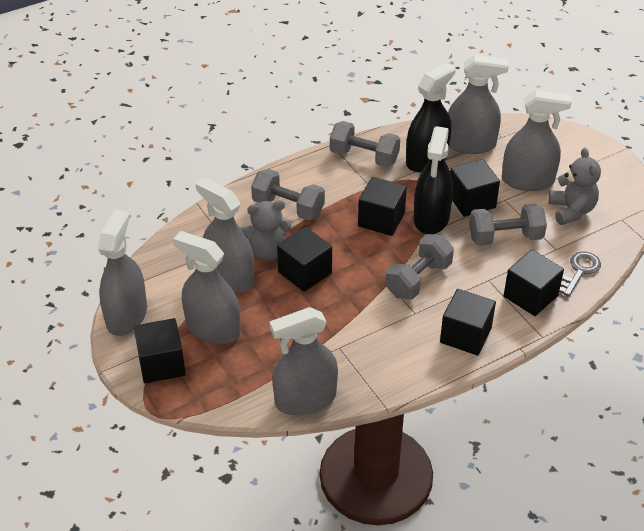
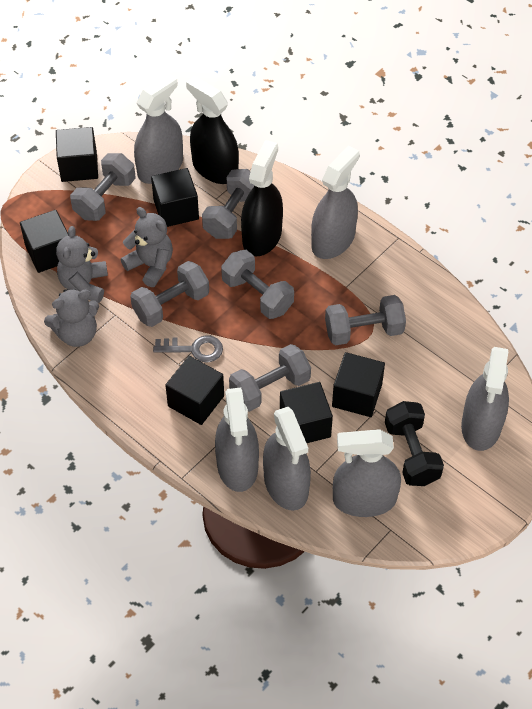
black dumbbell: 0 -> 1
grey dumbbell: 4 -> 6
grey teddy bear: 2 -> 3

